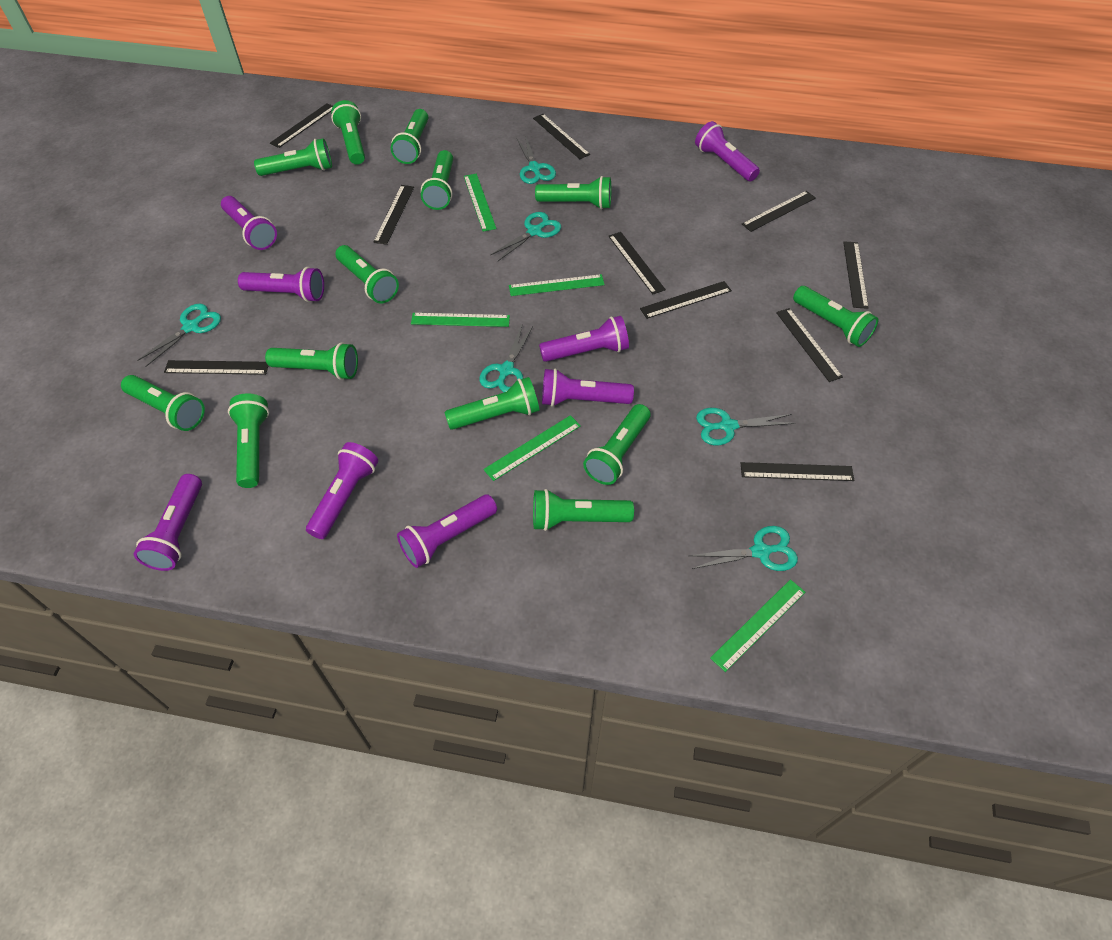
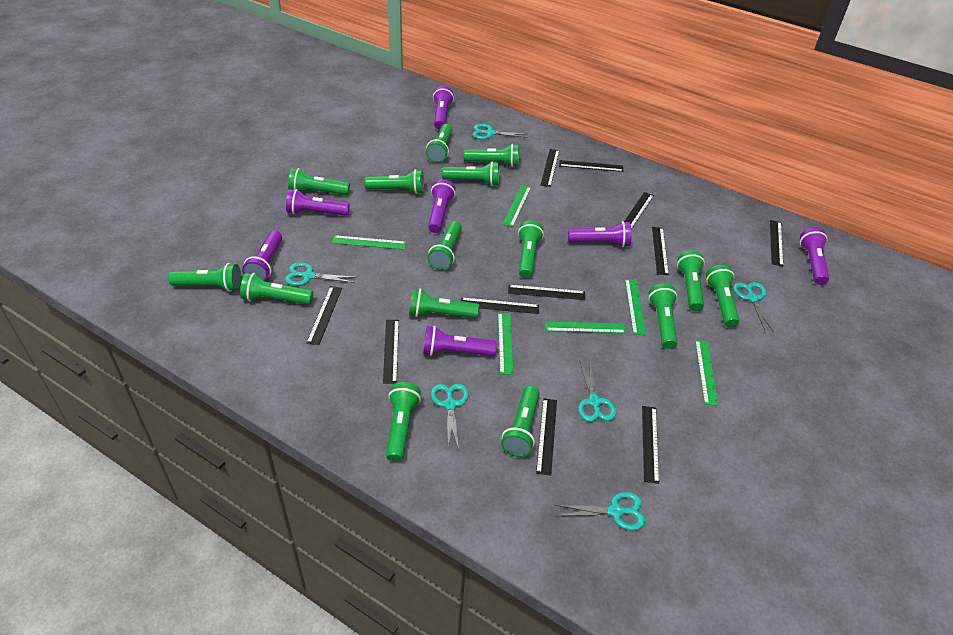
black ruler: 10 -> 11
green flashlight: 13 -> 15
green ruler: 5 -> 6
purple flashlight: 8 -> 7

